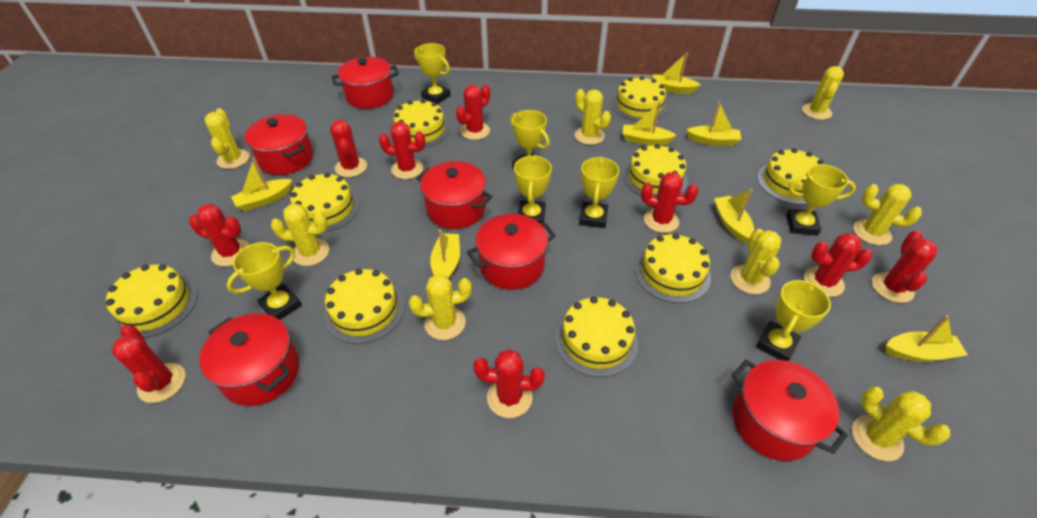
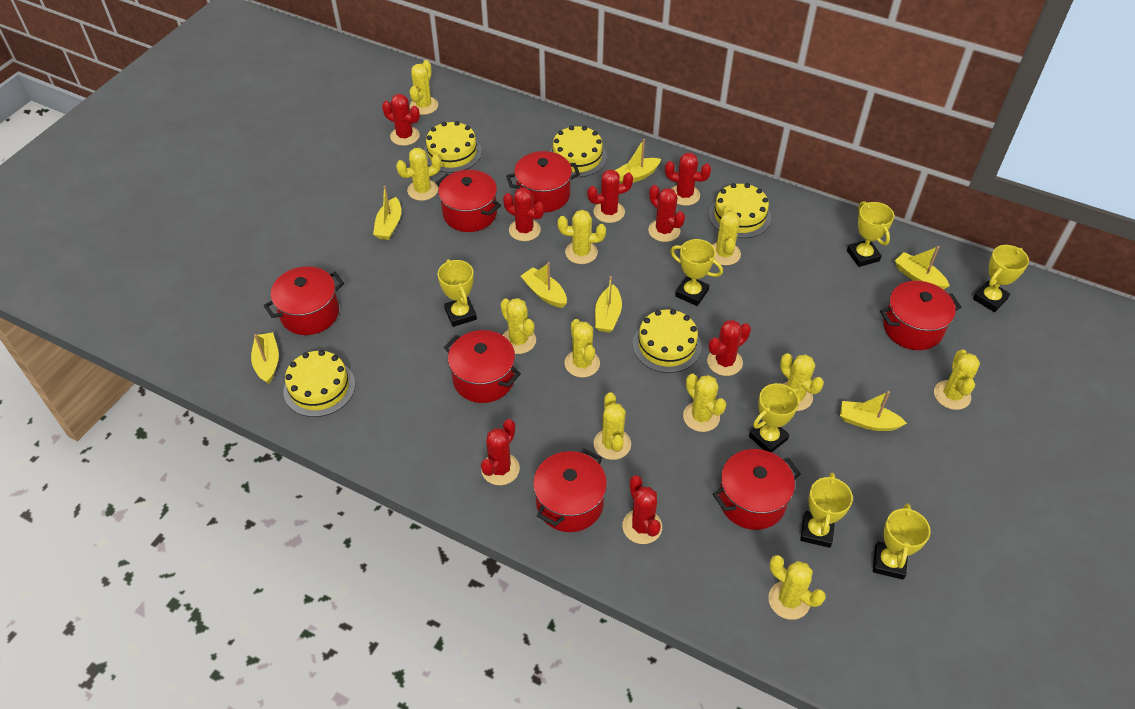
red cactus: 9 -> 8
red pot: 6 -> 7
yellow cactus: 8 -> 11
yellow cake: 9 -> 5

